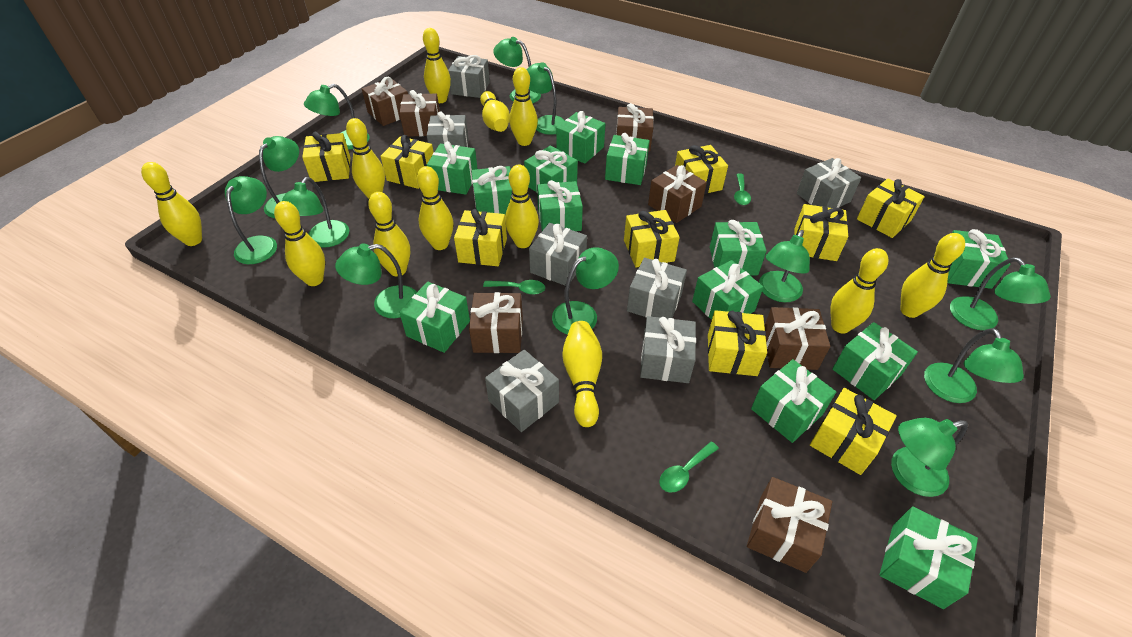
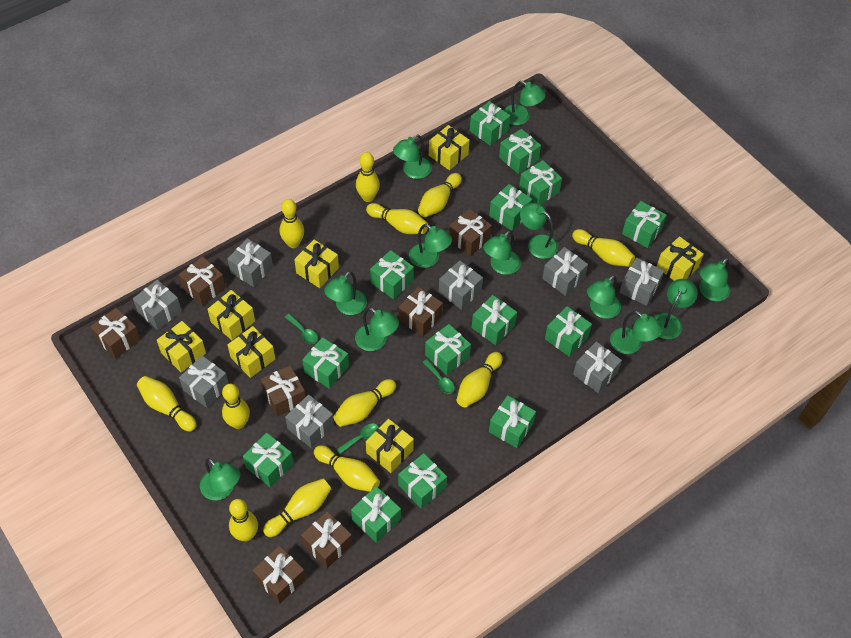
green gift: 13 -> 14
grey gift: 7 -> 8
yellow gift: 9 -> 7

